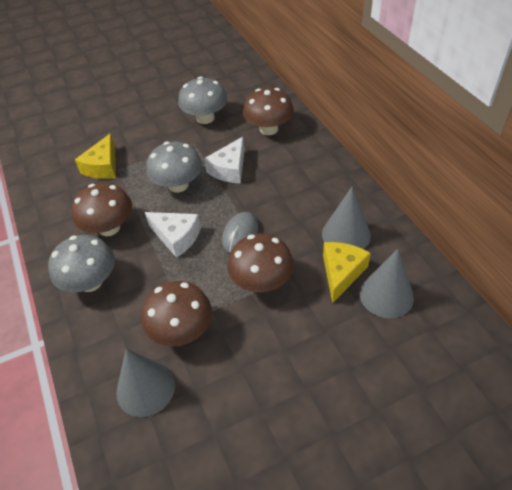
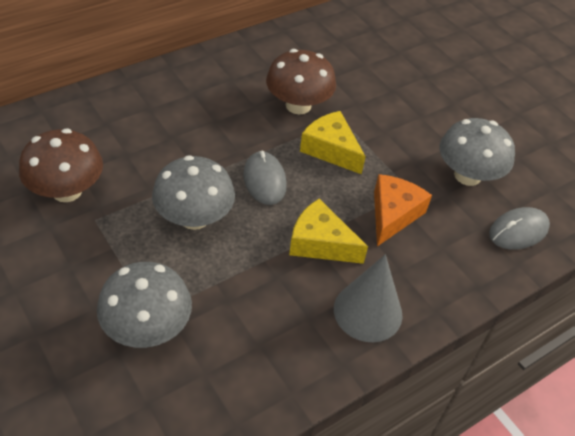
brown mushroom: 4 -> 2
grey cone: 3 -> 1
grey mouse: 1 -> 2
orange cheese: 0 -> 1
white cheese: 2 -> 0

